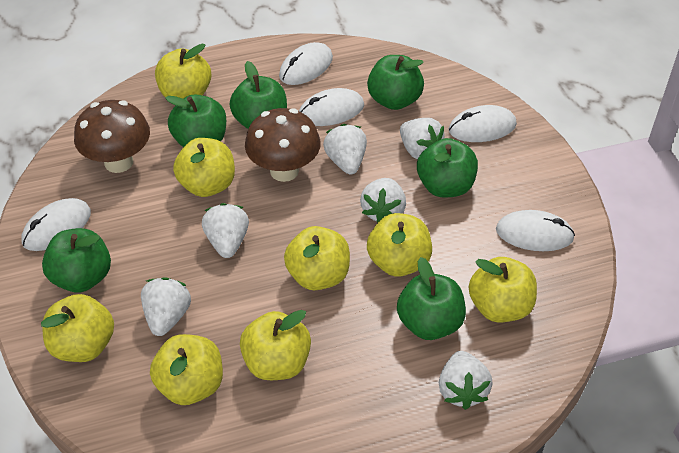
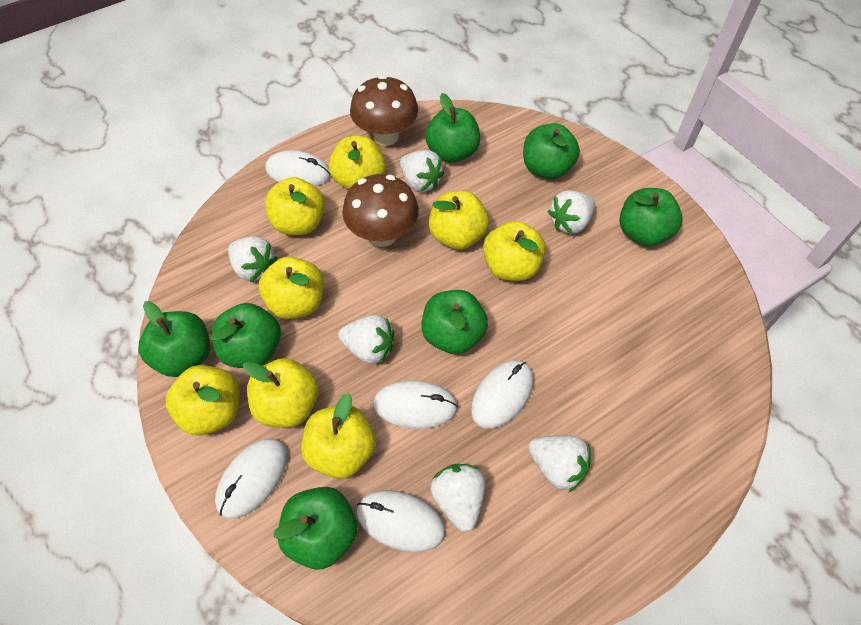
green apple: 6 -> 7

